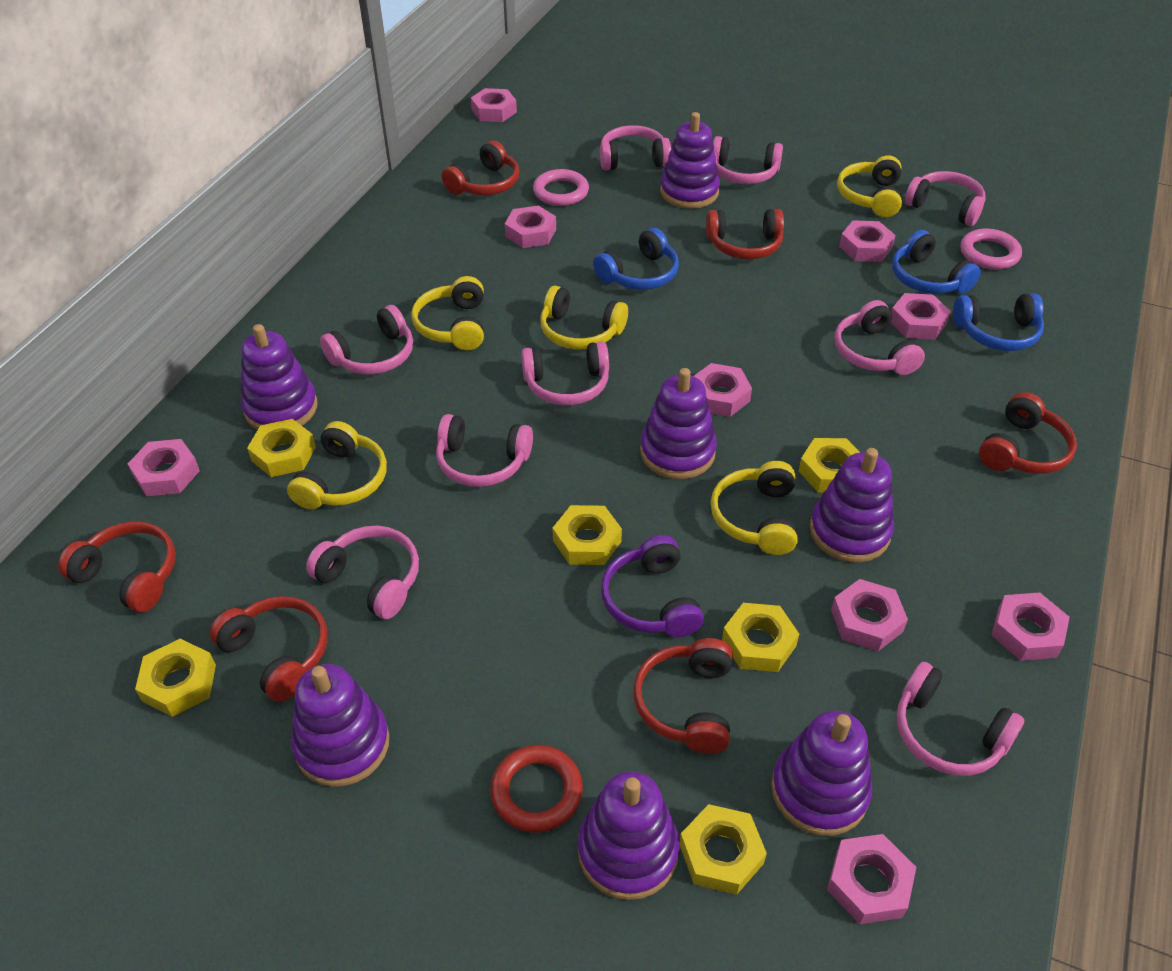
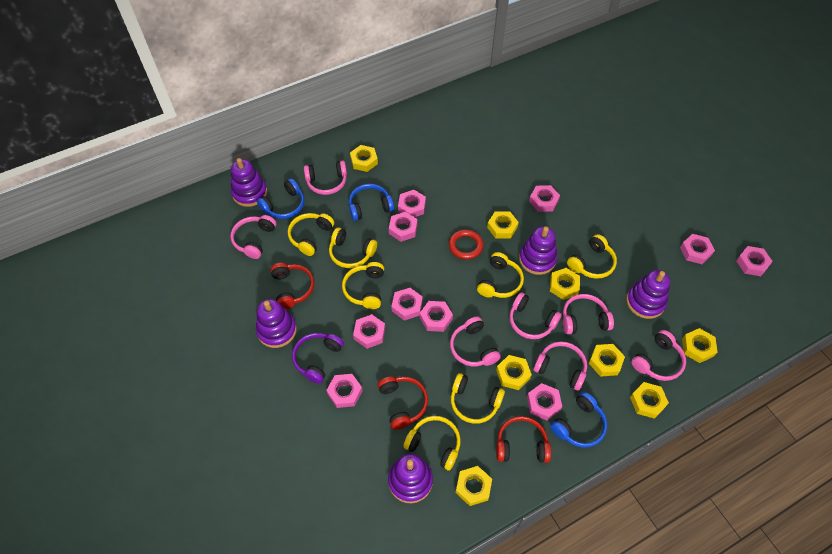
pink headphones: 9 -> 7
pink nut: 9 -> 10
pink ring: 2 -> 0
purple stacking toy: 7 -> 5
red headphones: 6 -> 3
yellow headphones: 5 -> 7
yellow nut: 6 -> 8

